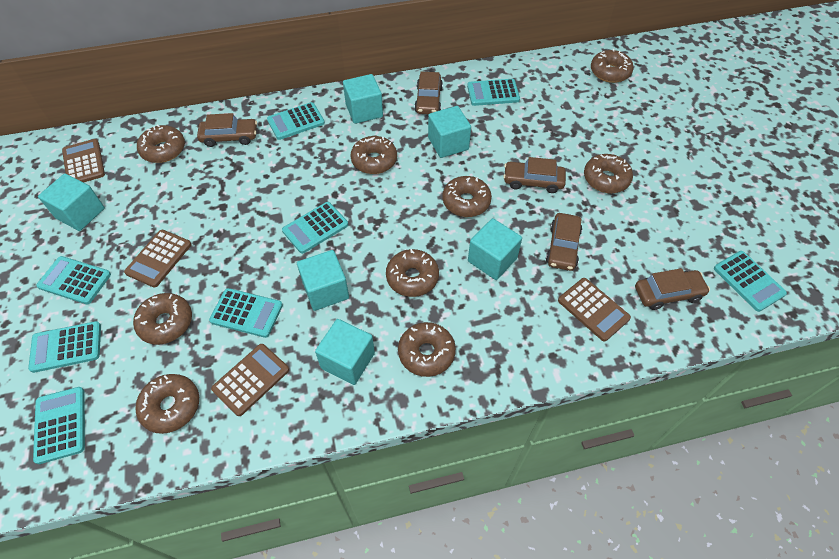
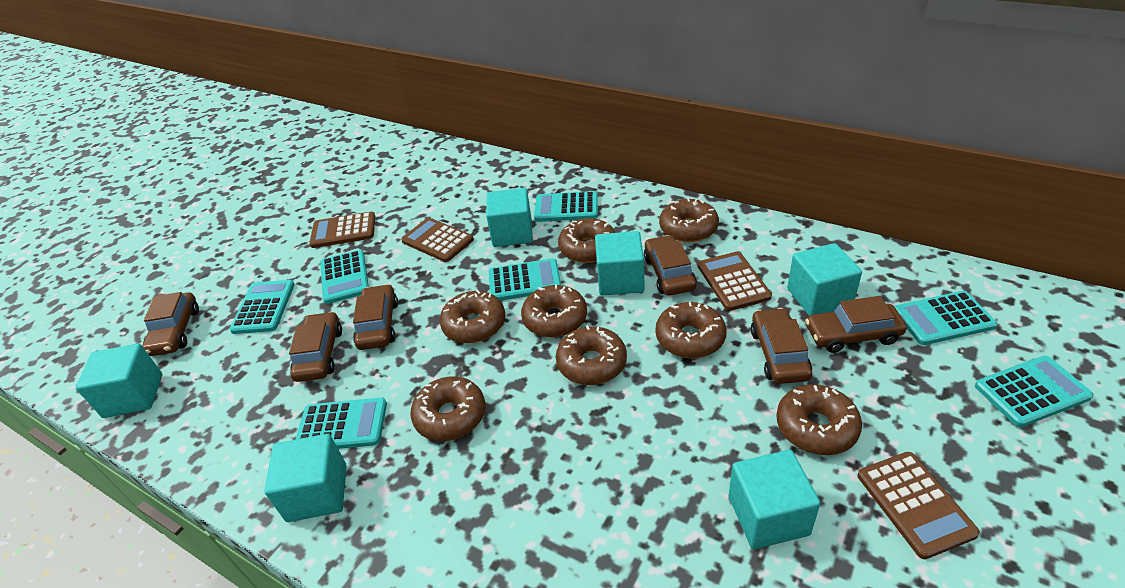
brown car: 5 -> 6
brown donut: 9 -> 8
turquoise calculator: 8 -> 7

